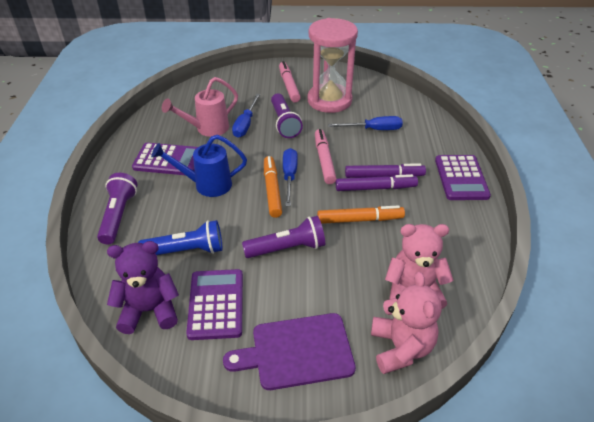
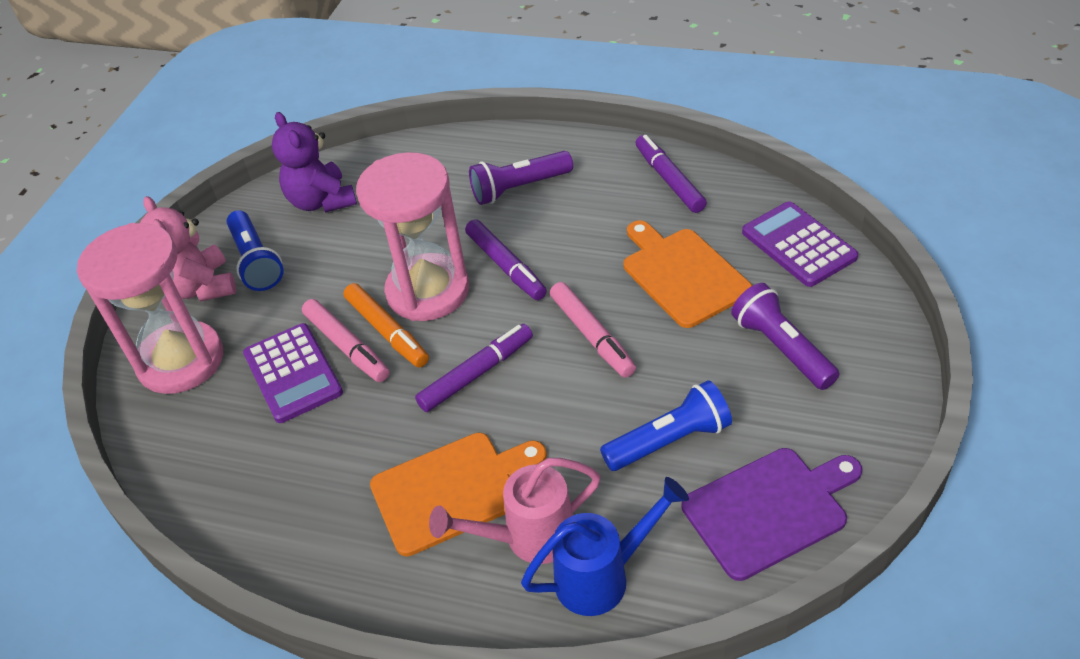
blue flashlight: 1 -> 2
blue screwdriver: 3 -> 0
orange cutting board: 0 -> 2
orange marker: 2 -> 1
pink hourglass: 1 -> 2
pink teddy bear: 2 -> 1
purple calculator: 3 -> 2
purple flashlight: 3 -> 2
purple marker: 2 -> 3

